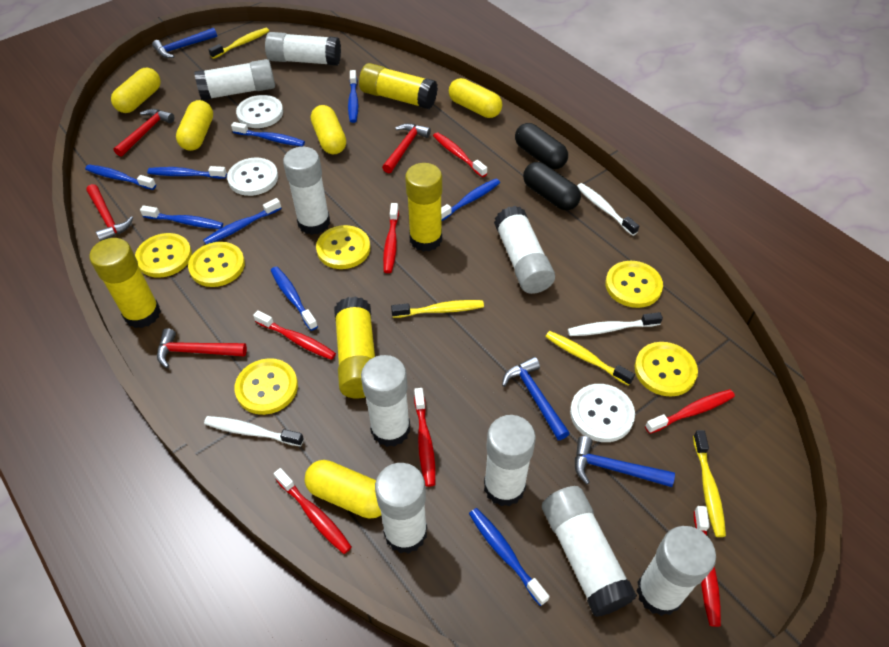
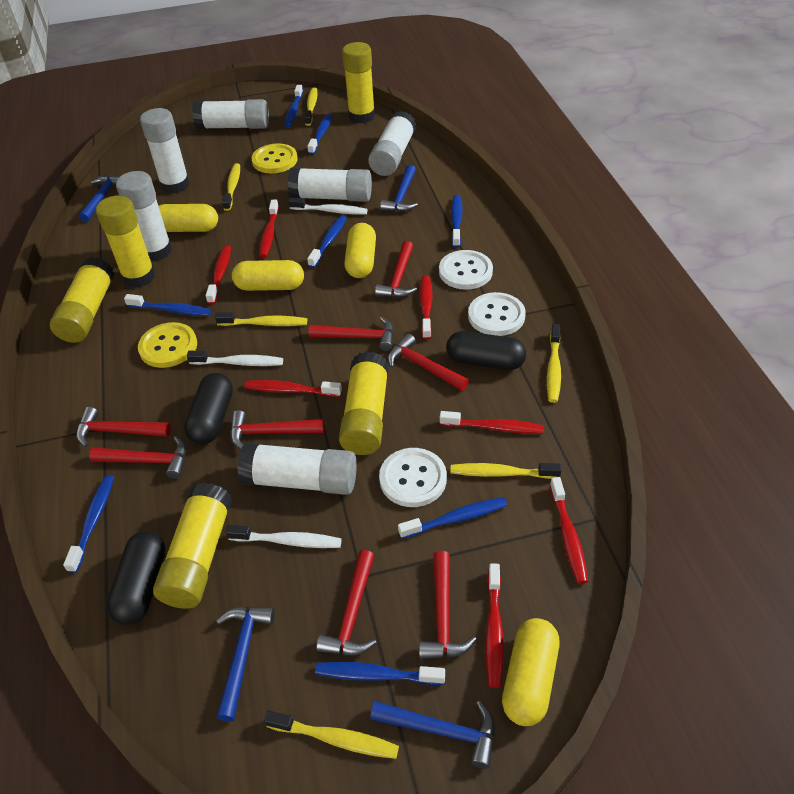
black capsule: 2 -> 3
blue hammer: 3 -> 4
blue toothbrush: 9 -> 8
red hammer: 4 -> 8
white glue stick: 9 -> 6
yellow button: 6 -> 2
yellow capsule: 5 -> 4
yellow glue stick: 4 -> 5
yellow toothbrush: 4 -> 6

